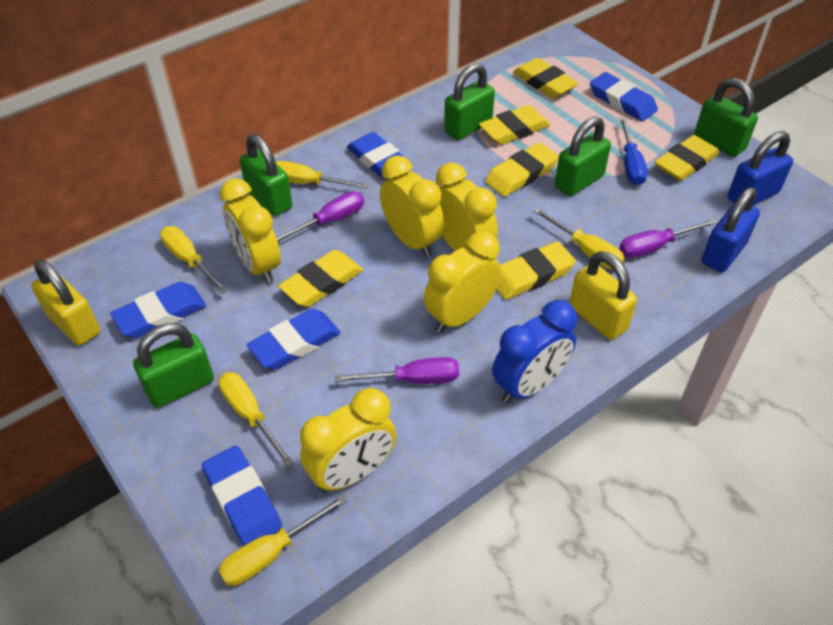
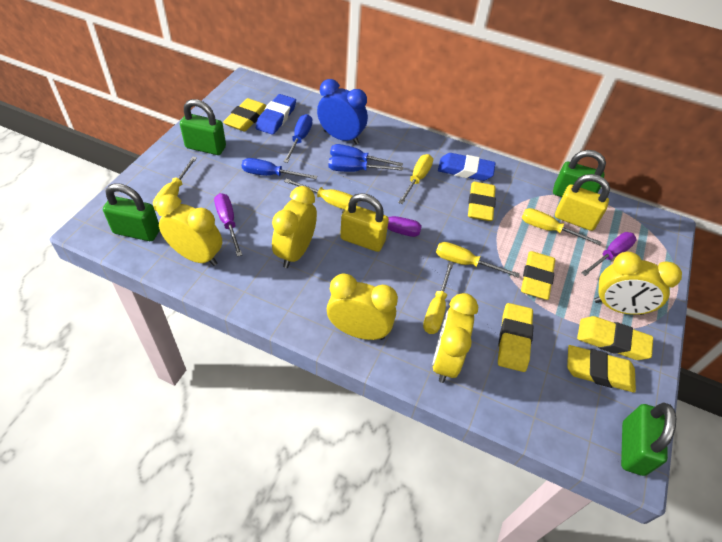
blue eraser: 5 -> 2
blue padlock: 2 -> 0
blue screwdriver: 1 -> 4
green padlock: 5 -> 4
yellow screwdriver: 5 -> 6

